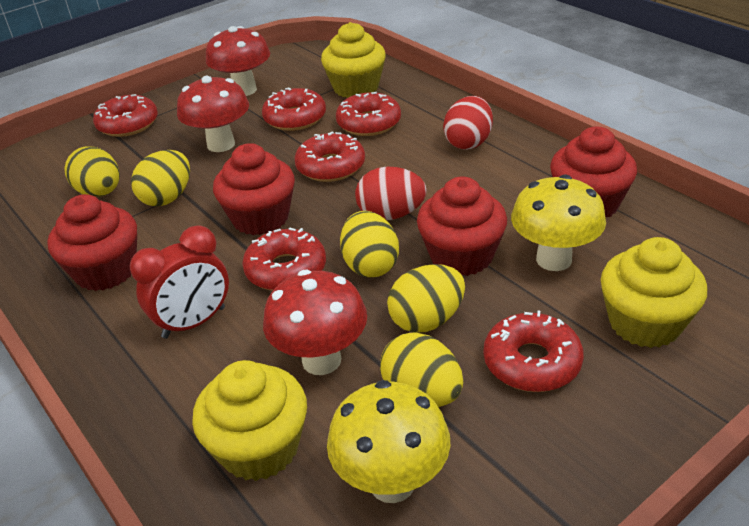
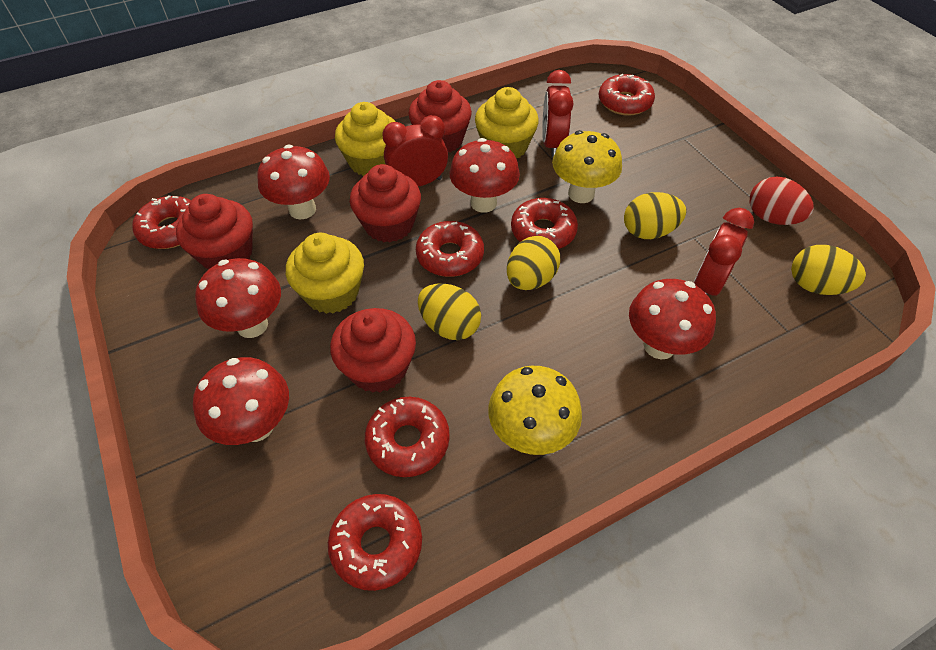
red clock: 1 -> 3
red egg: 2 -> 1
red mushroom: 3 -> 5
yellow egg: 5 -> 4

